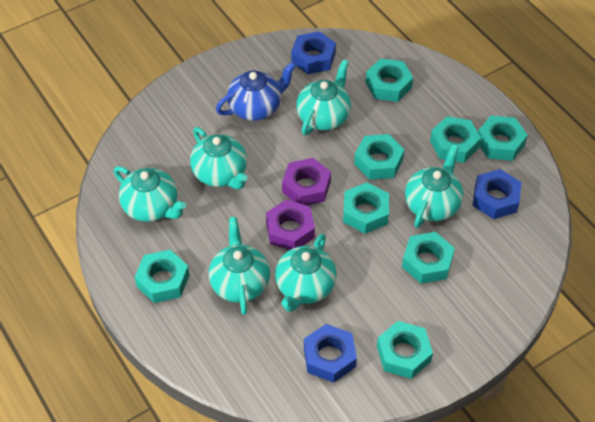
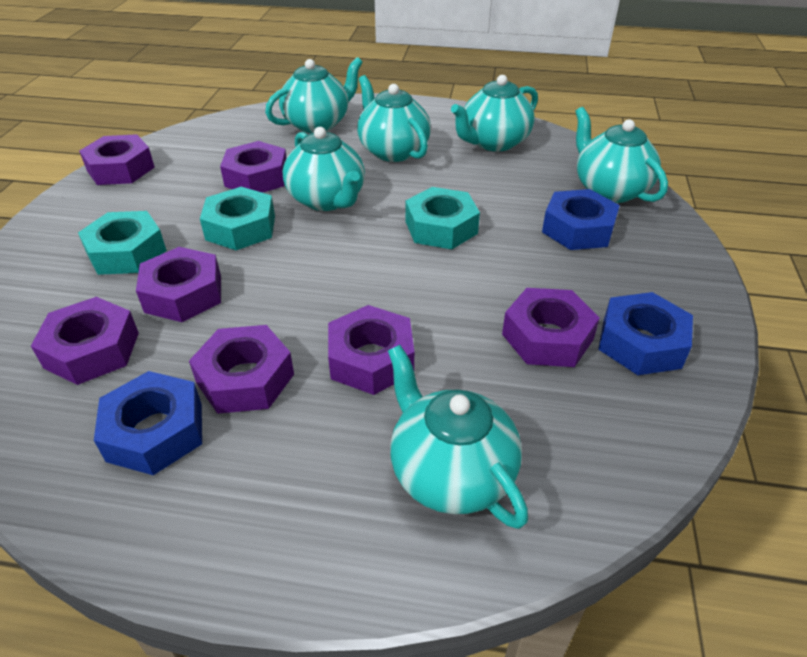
blue teapot: 1 -> 0
purple nut: 2 -> 7
turquoise nut: 8 -> 3

